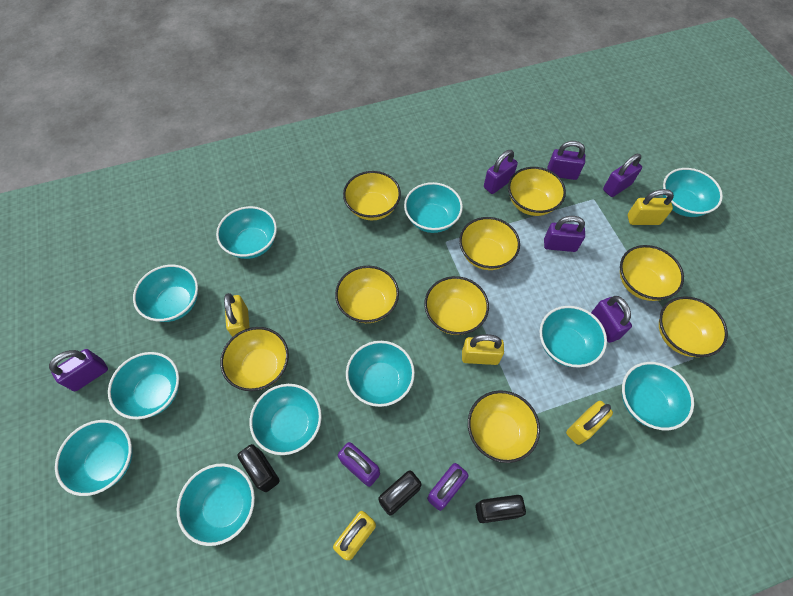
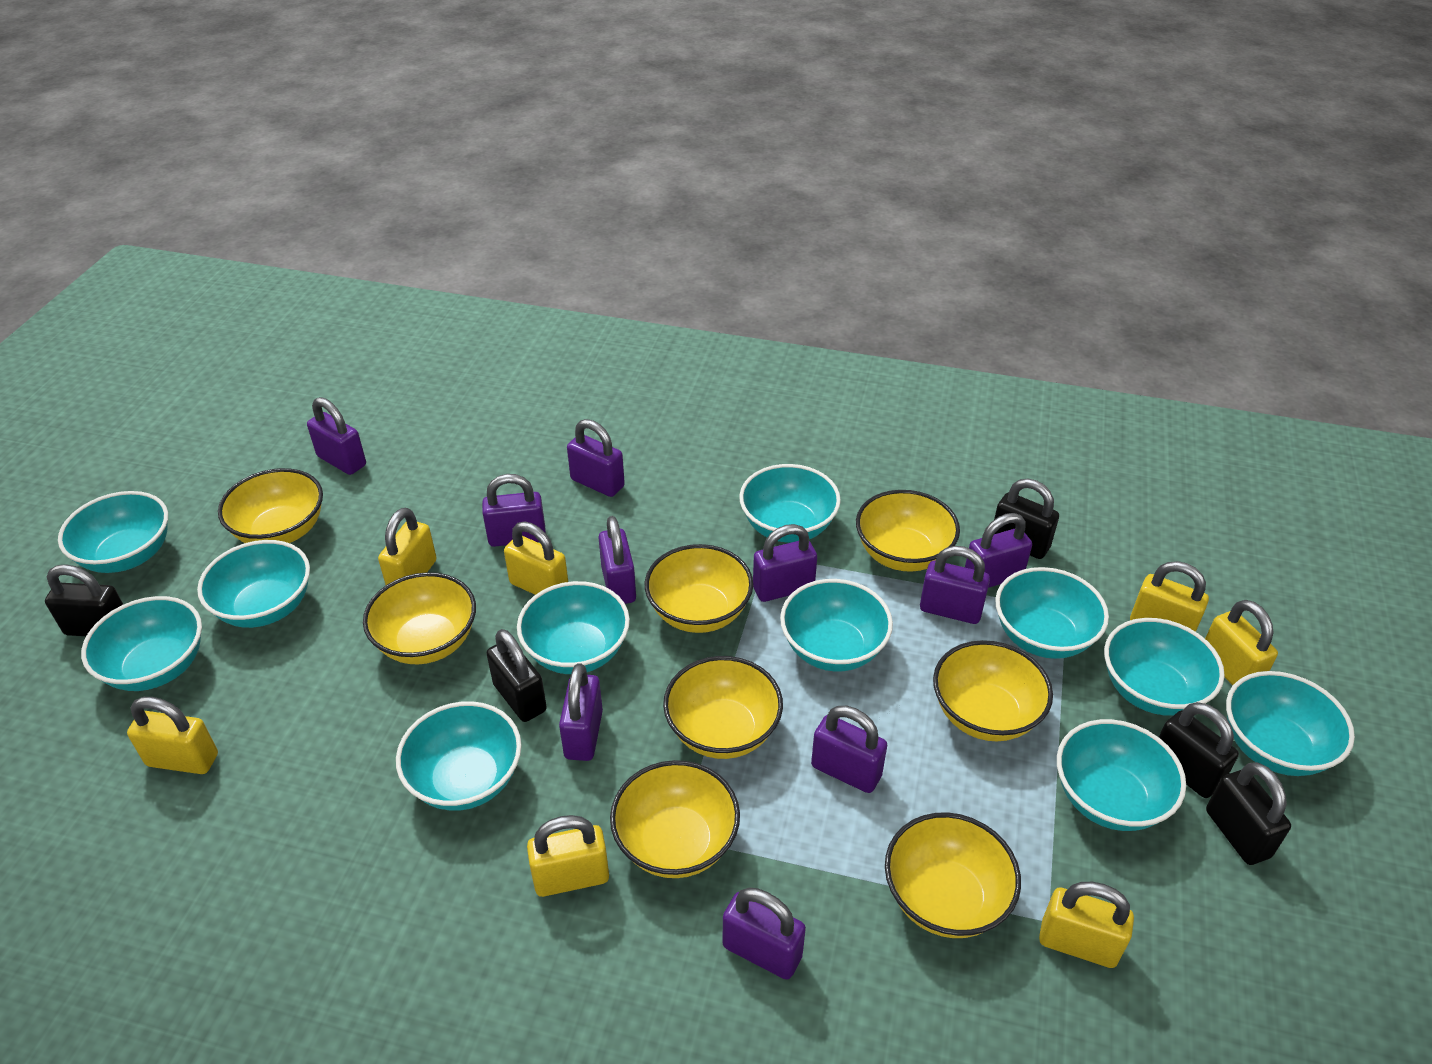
black padlock: 3 -> 5
purple padlock: 8 -> 10
yellow bowl: 9 -> 8
yellow padlock: 5 -> 7

